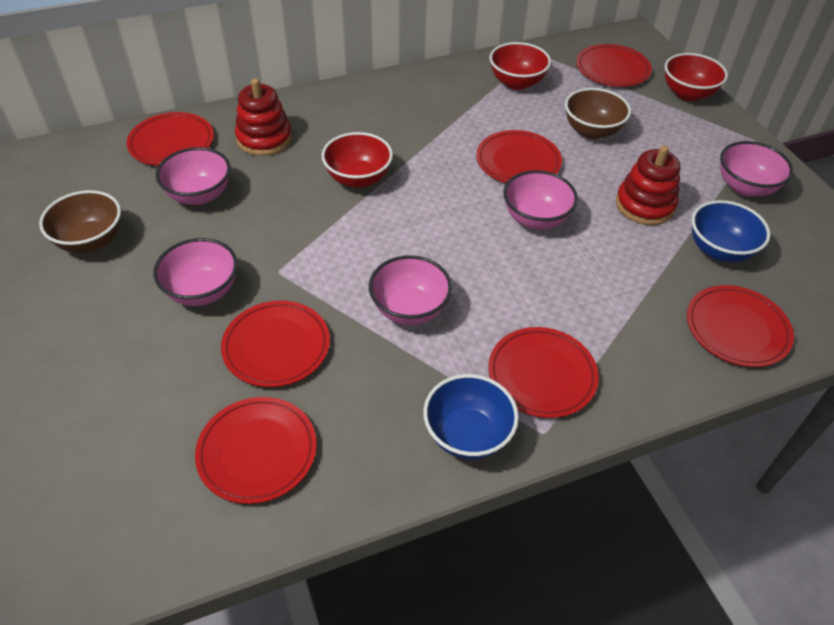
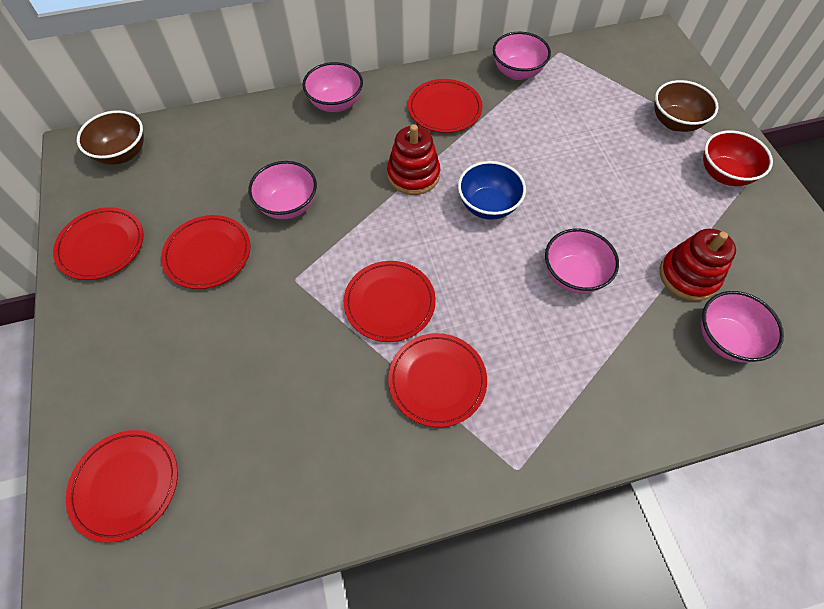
blue bowl: 2 -> 1
red bowl: 3 -> 1
red plate: 7 -> 6

